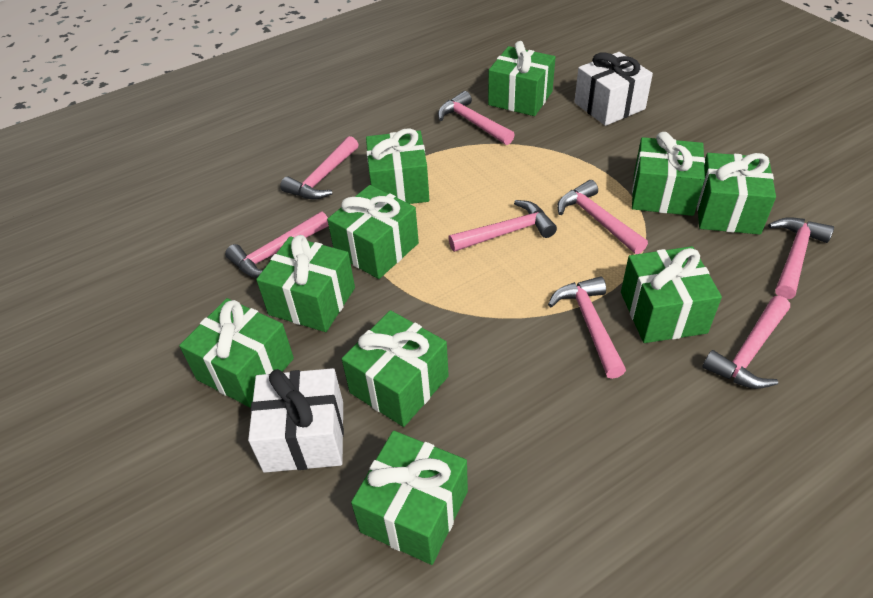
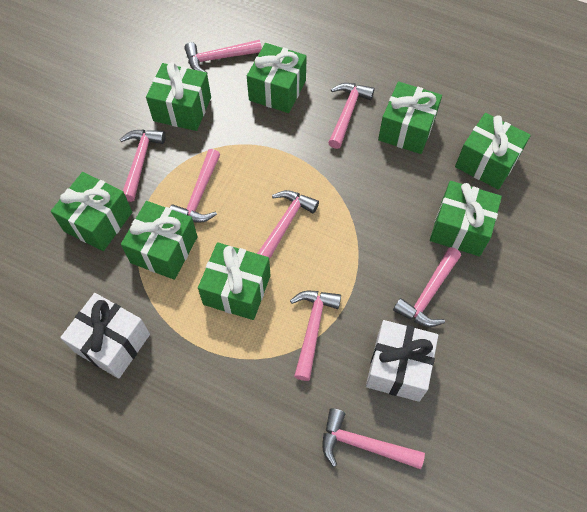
green gift: 10 -> 8

